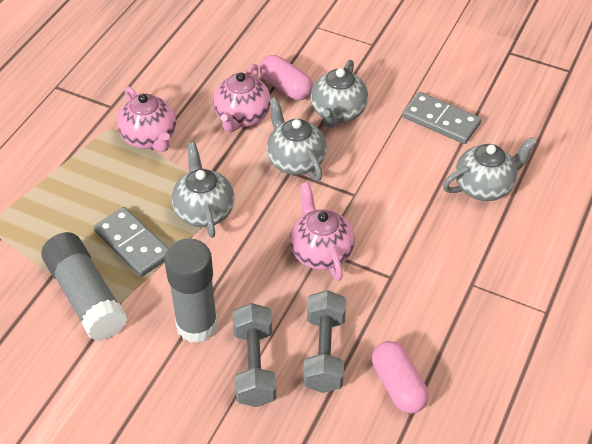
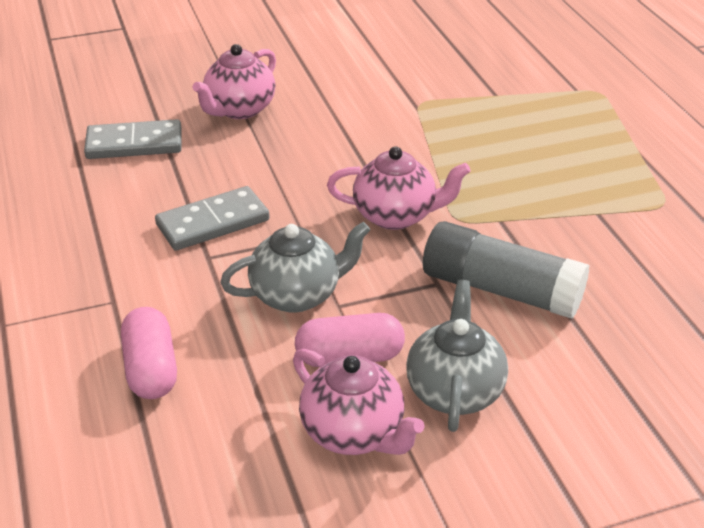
grey dumbbell: 2 -> 0
grey glue stick: 2 -> 1
grey teapot: 4 -> 2

